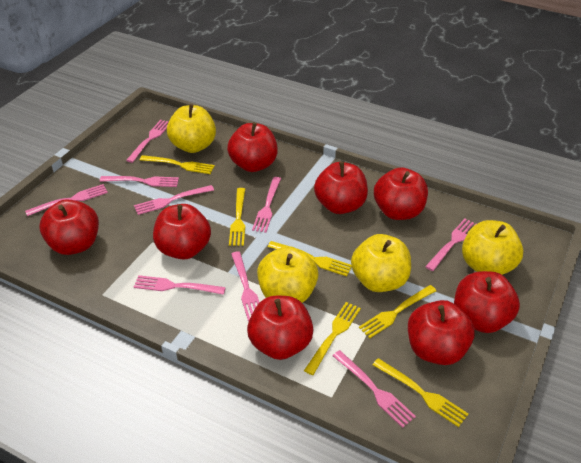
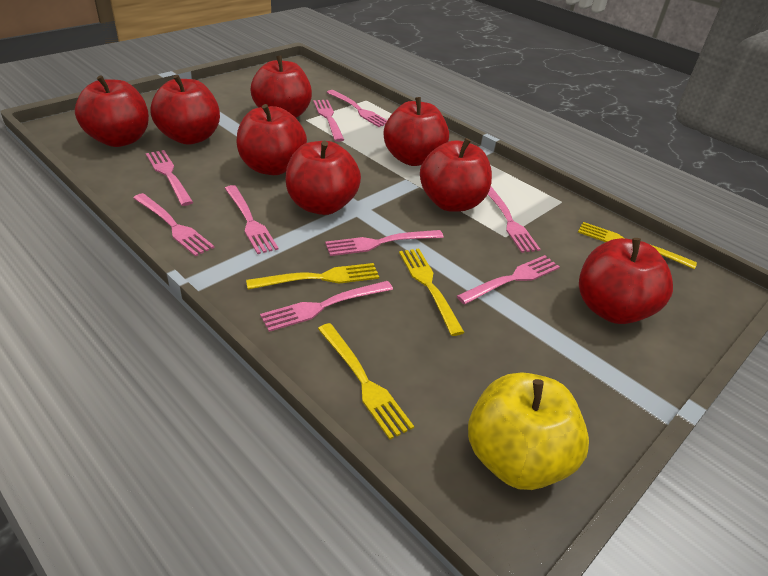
yellow apple: 4 -> 1
yellow fork: 6 -> 4

